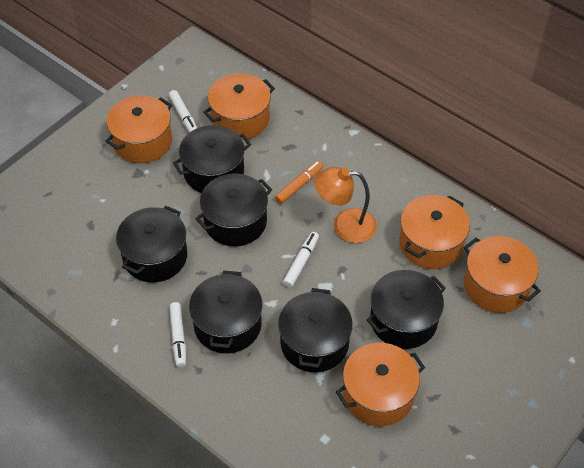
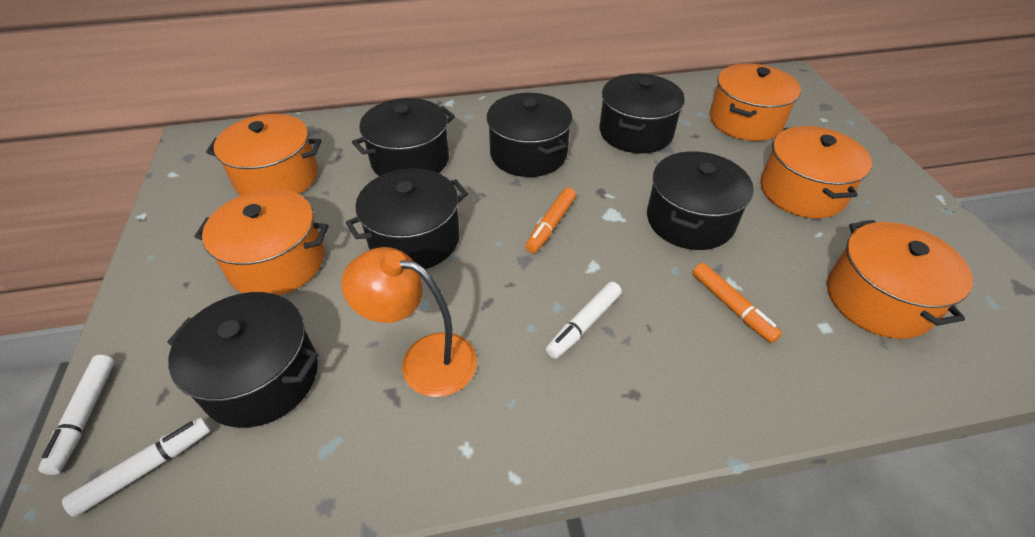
orange marker: 1 -> 2

